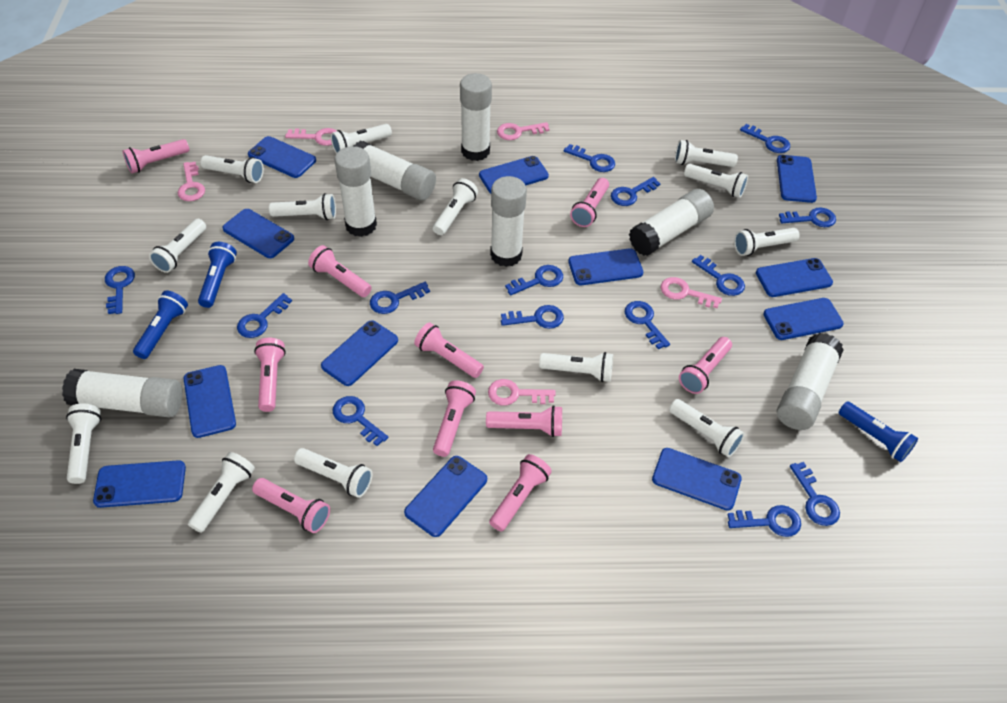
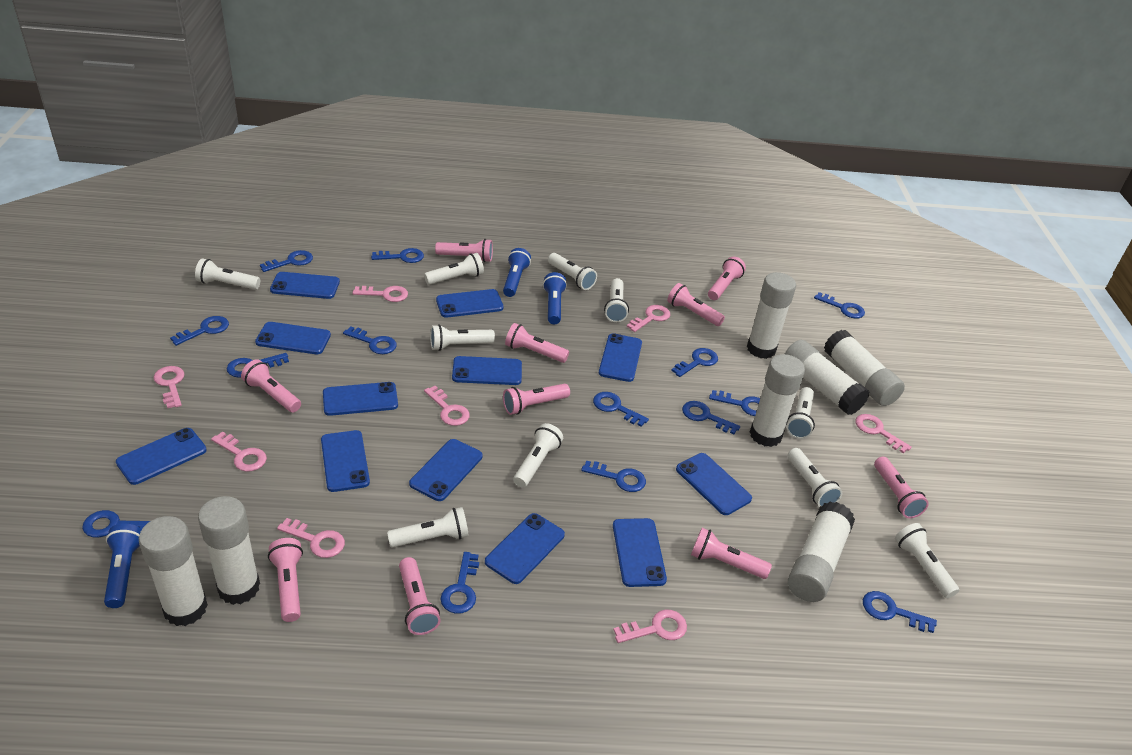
pink key: 5 -> 8
white flashlight: 13 -> 10

